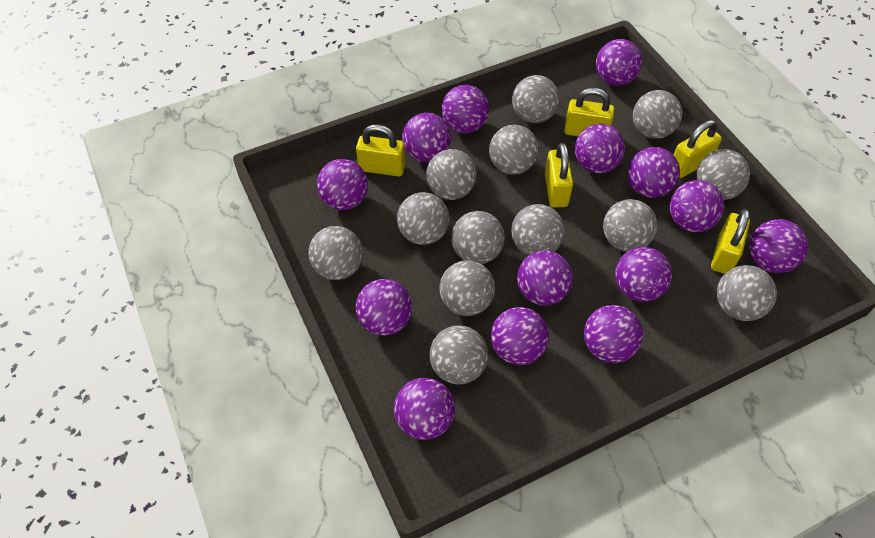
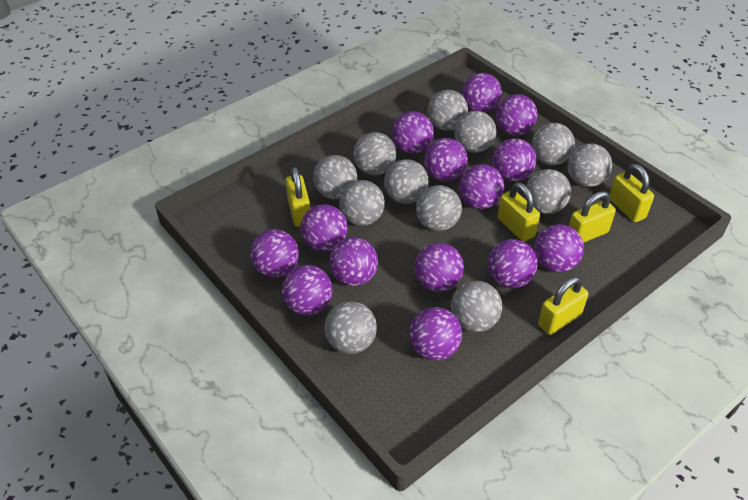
grey ball: 13 -> 12

